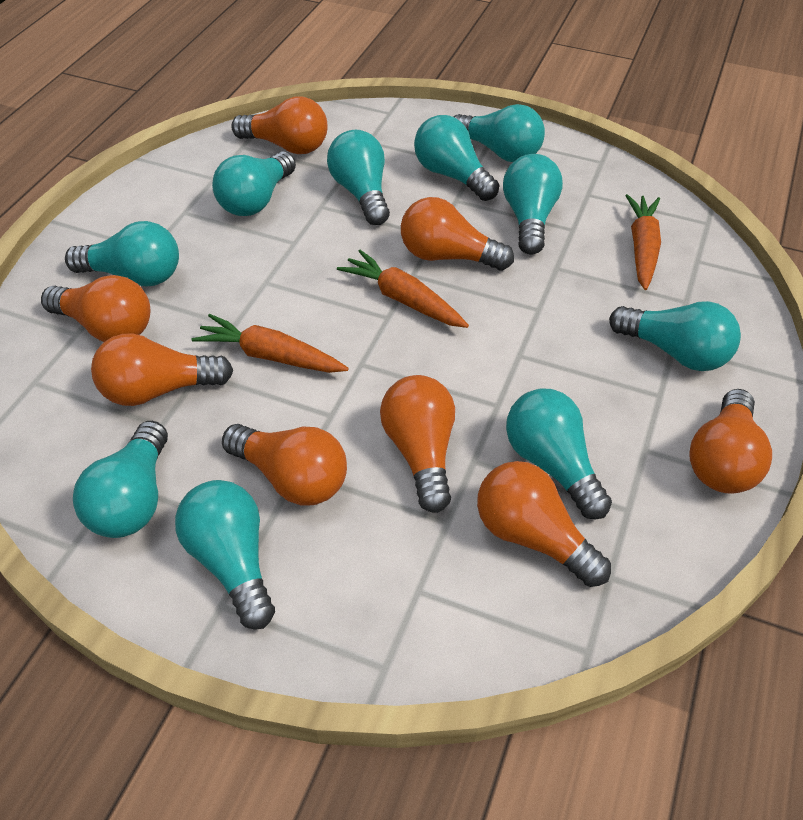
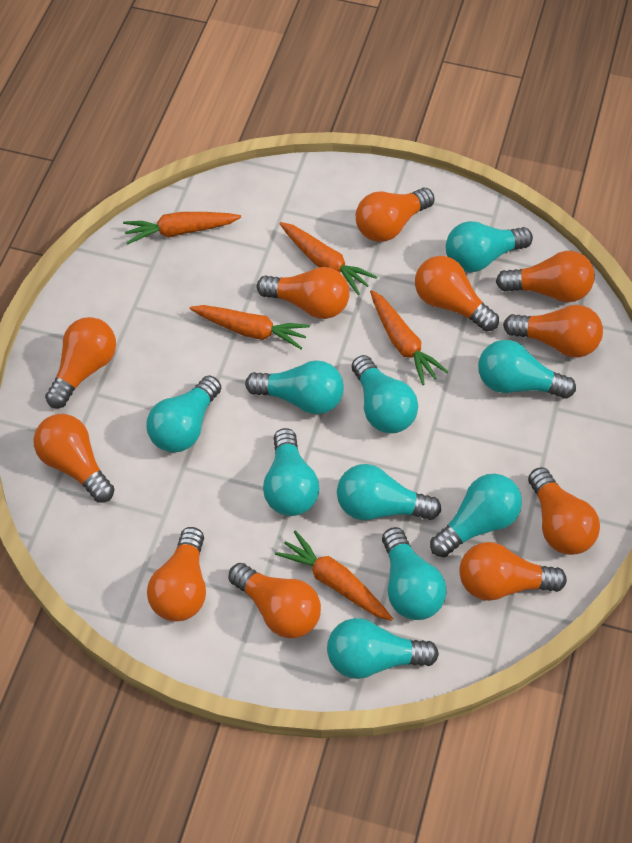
orange carrot: 3 -> 5
orange light bulb: 8 -> 11

